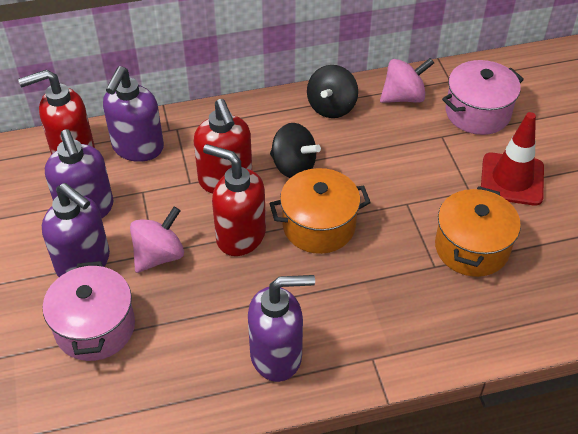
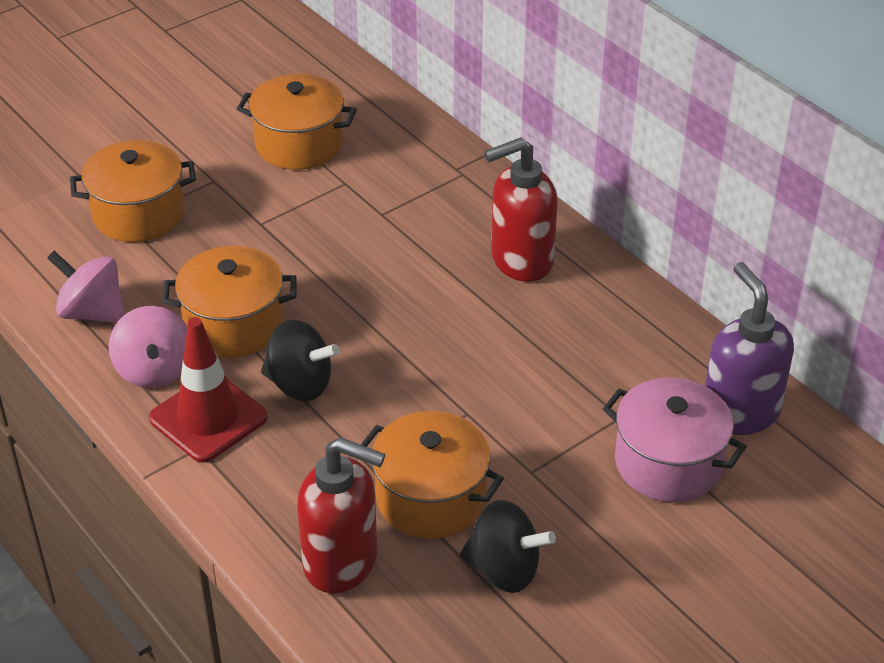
orange pot: 2 -> 4
pink pot: 2 -> 1
purple soap dispenser: 4 -> 1
red soap dispenser: 3 -> 2

